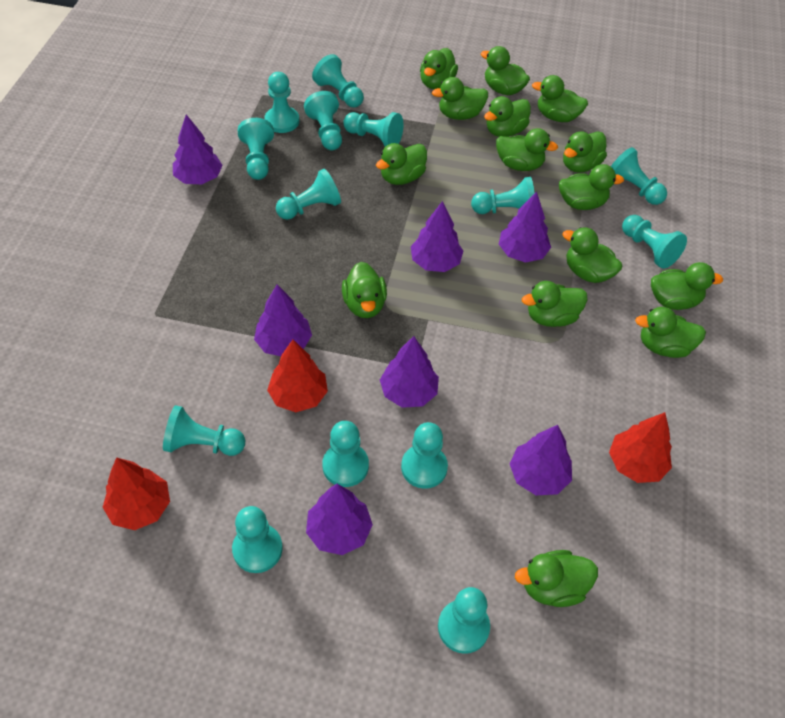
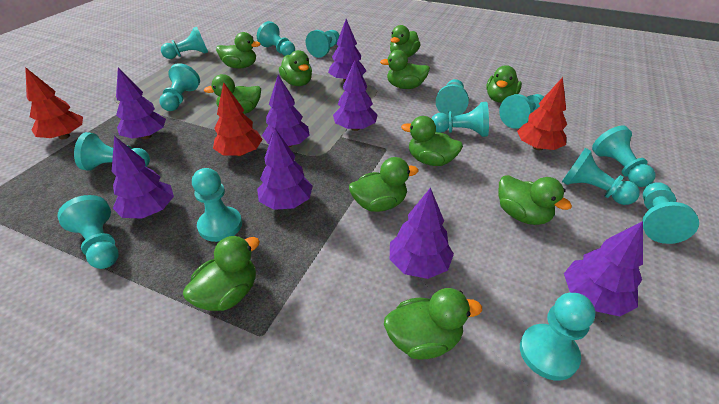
green duck: 15 -> 11
purple tree: 7 -> 8

